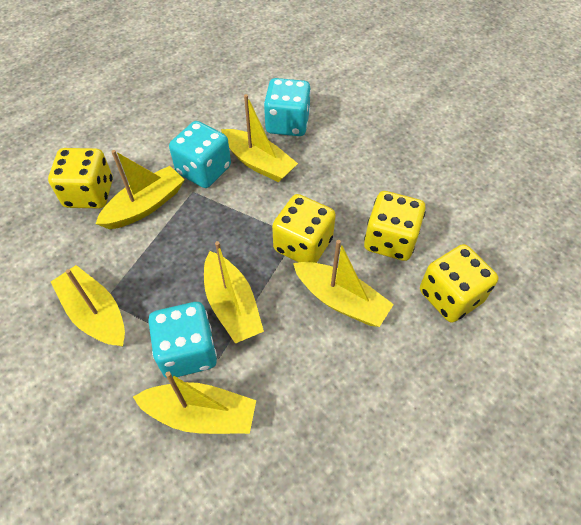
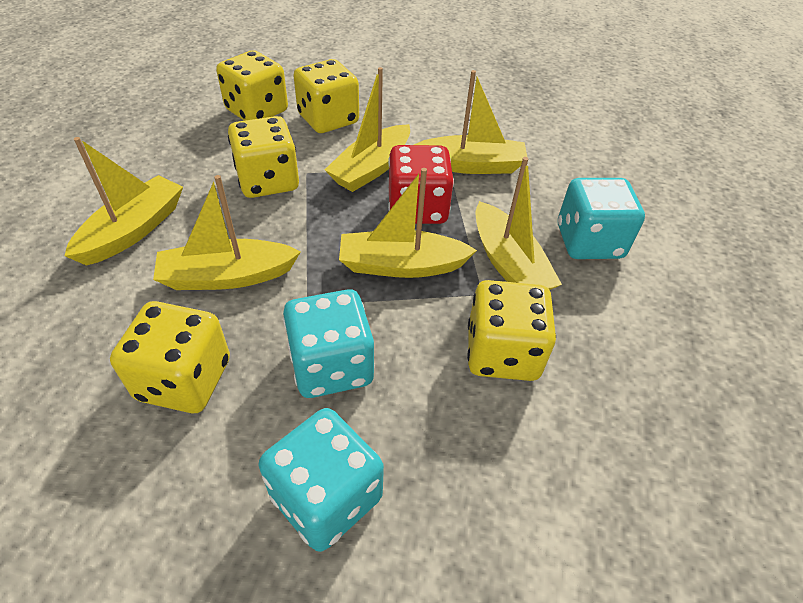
red dice: 0 -> 1
yellow dice: 4 -> 5

